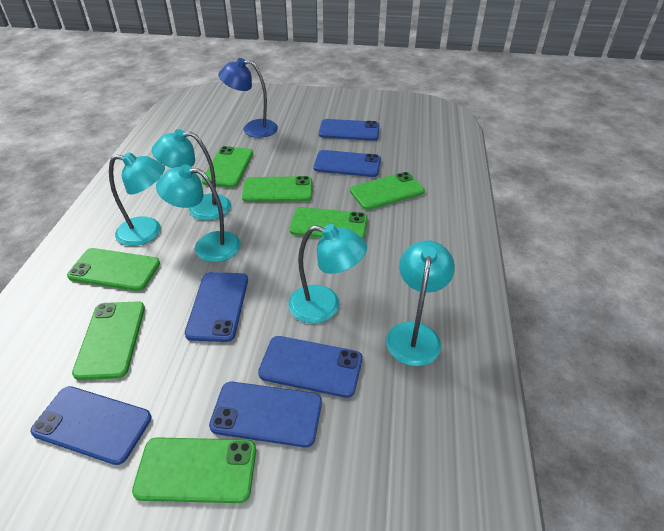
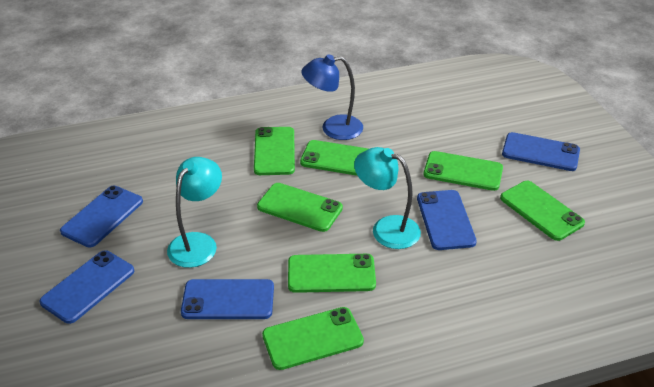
blue phone: 6 -> 5
turquoise lamp: 5 -> 2

